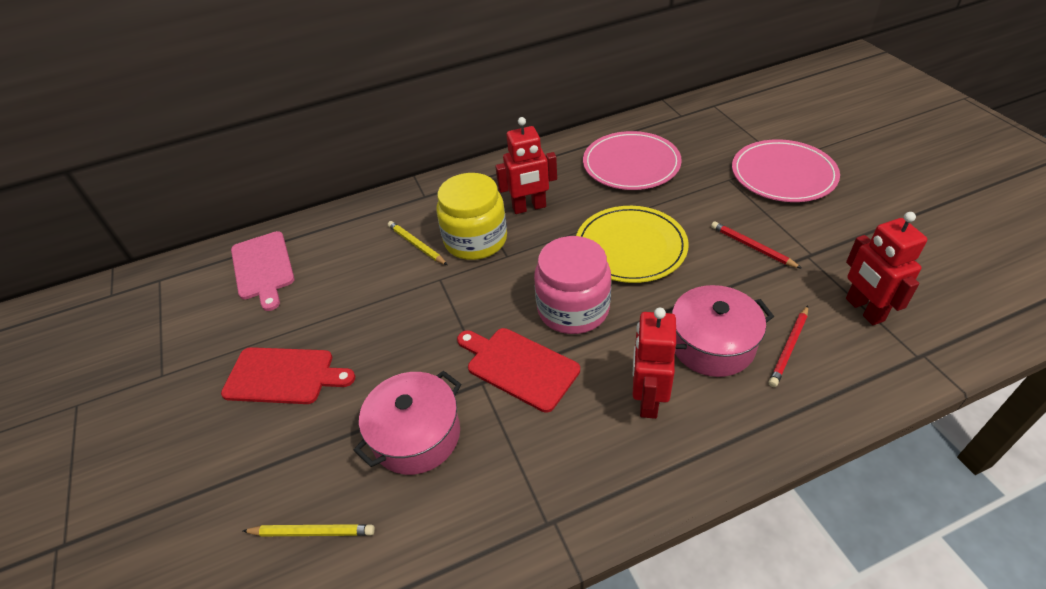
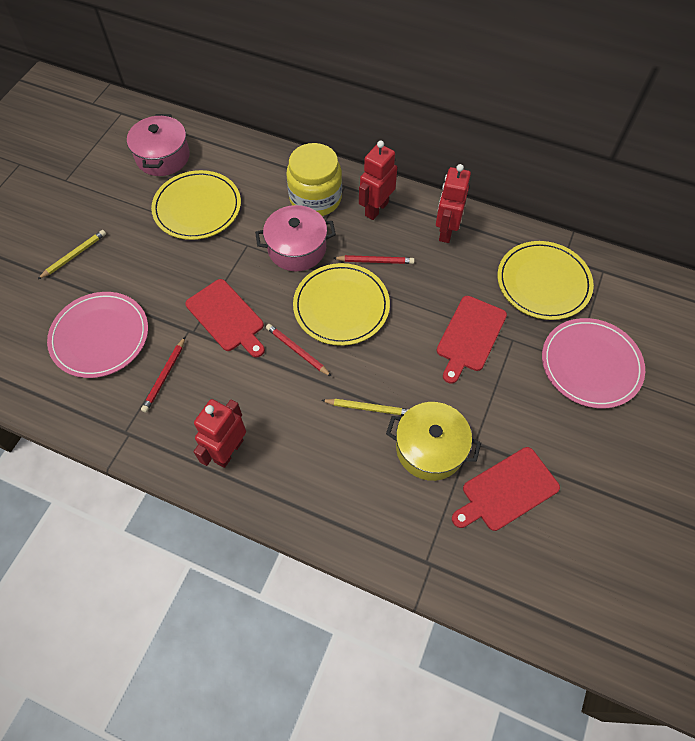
pink cutting board: 1 -> 0
pink jar: 1 -> 0
red cutting board: 2 -> 3
red pencil: 2 -> 3
yellow plate: 1 -> 3
yellow pot: 0 -> 1

